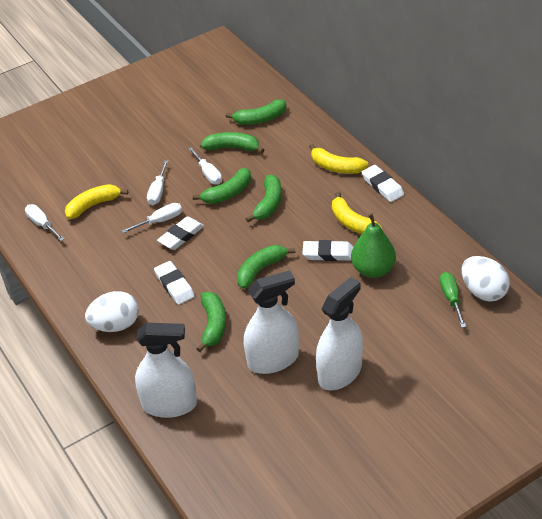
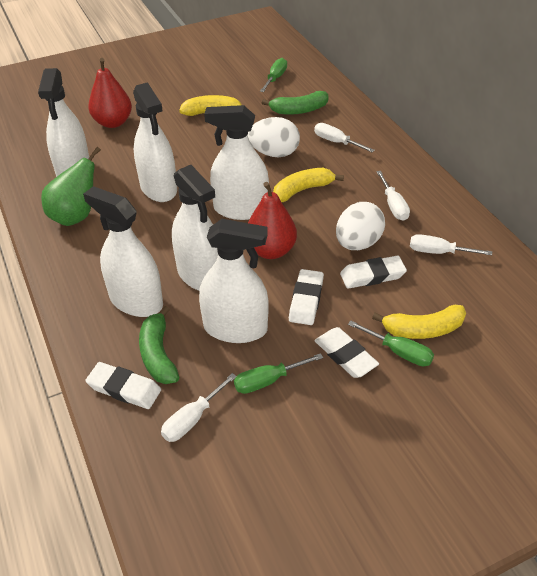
green banana: 6 -> 2
green screwdriver: 1 -> 3
red pear: 0 -> 2
white spray bottle: 3 -> 6

